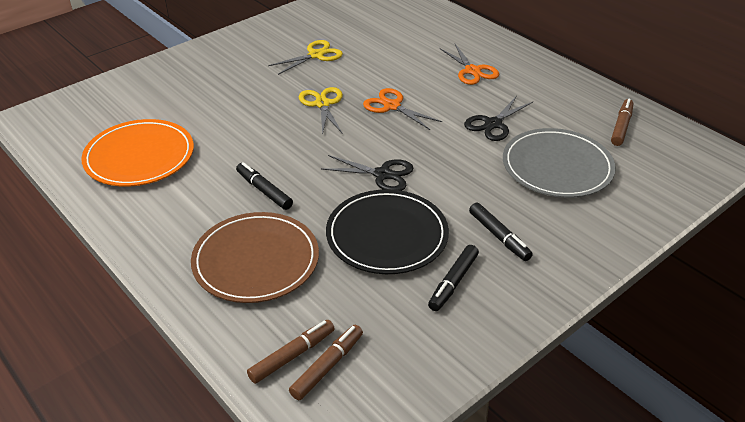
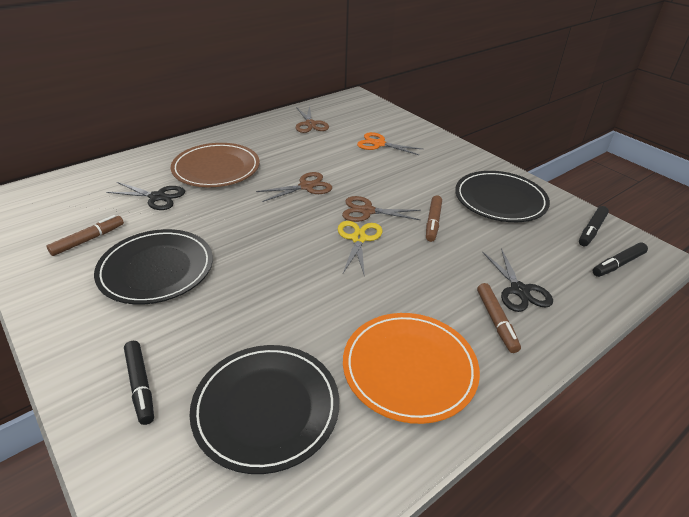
black plate: 1 -> 3
brown scissors: 0 -> 3
grey plate: 1 -> 0
orange scissors: 2 -> 1
yellow scissors: 2 -> 1

